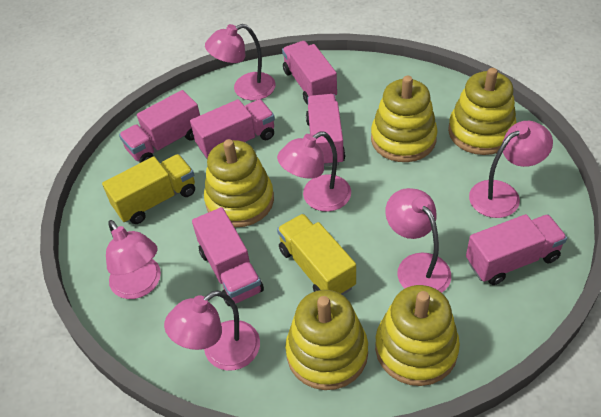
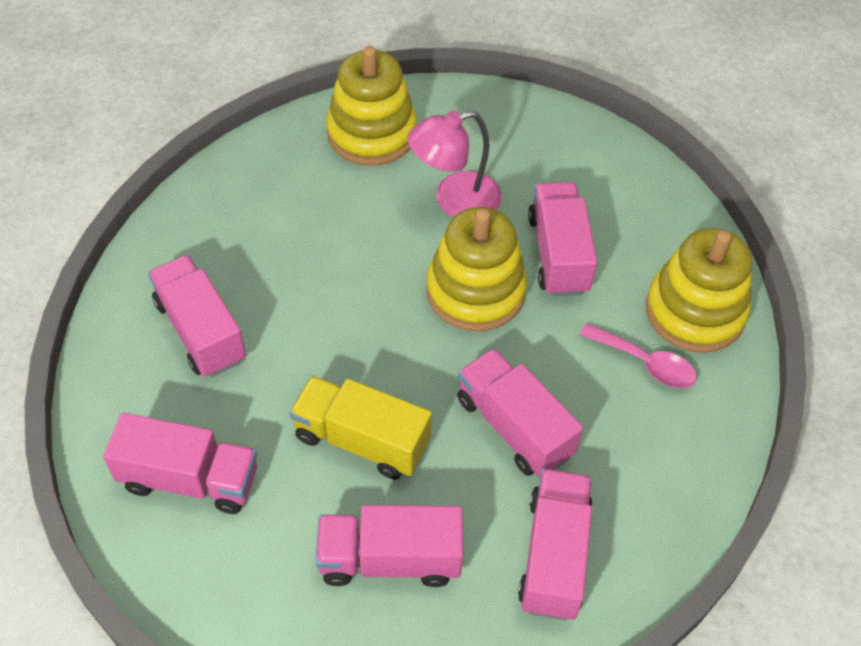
pink lamp: 6 -> 1
pink spoon: 0 -> 1
yellow stacking toy: 5 -> 3
yellow truck: 2 -> 1

